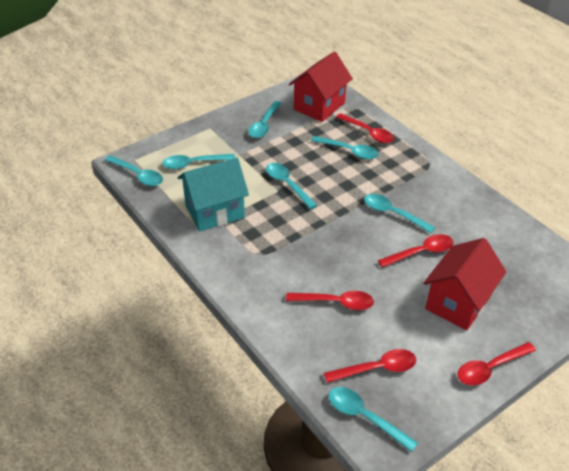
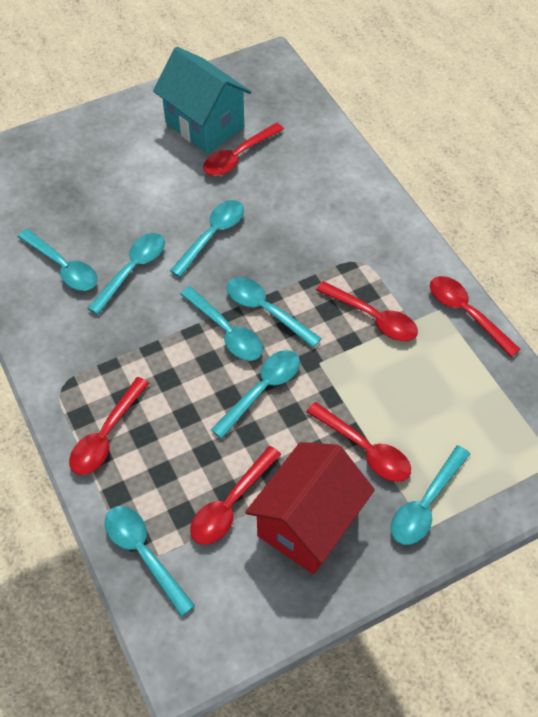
red house: 2 -> 1
red spoon: 5 -> 6
turquoise spoon: 7 -> 8

